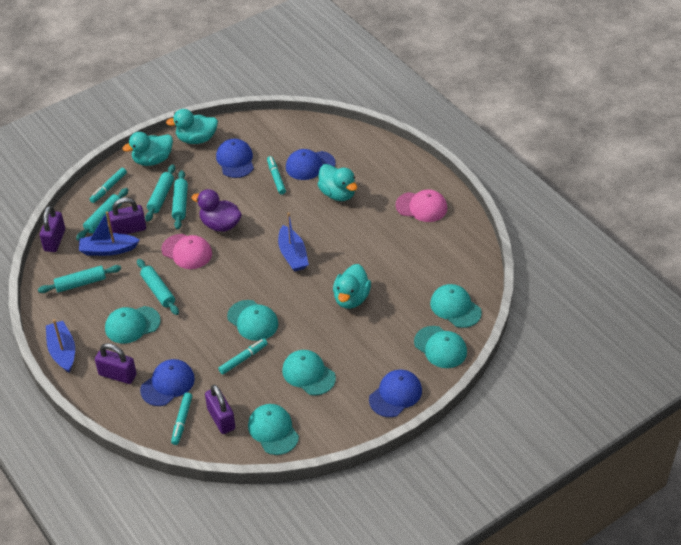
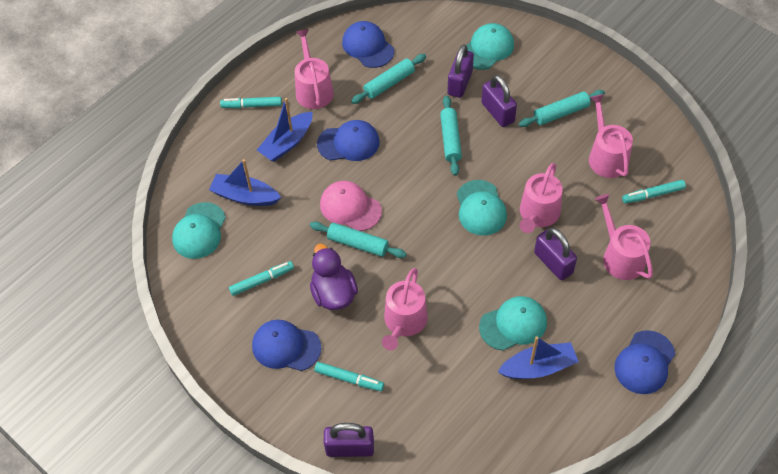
pink cap: 2 -> 1
pink watering can: 0 -> 5
turquoise cap: 6 -> 4
turquoise duck: 4 -> 0
turquoise rolling pin: 5 -> 4

